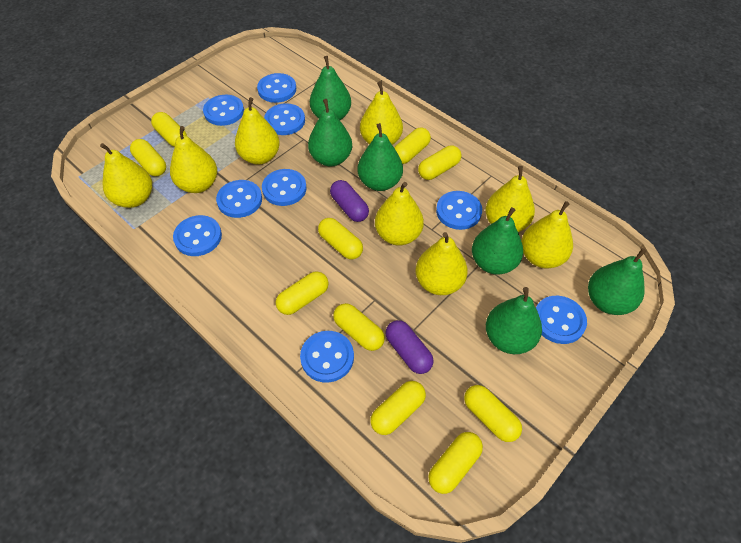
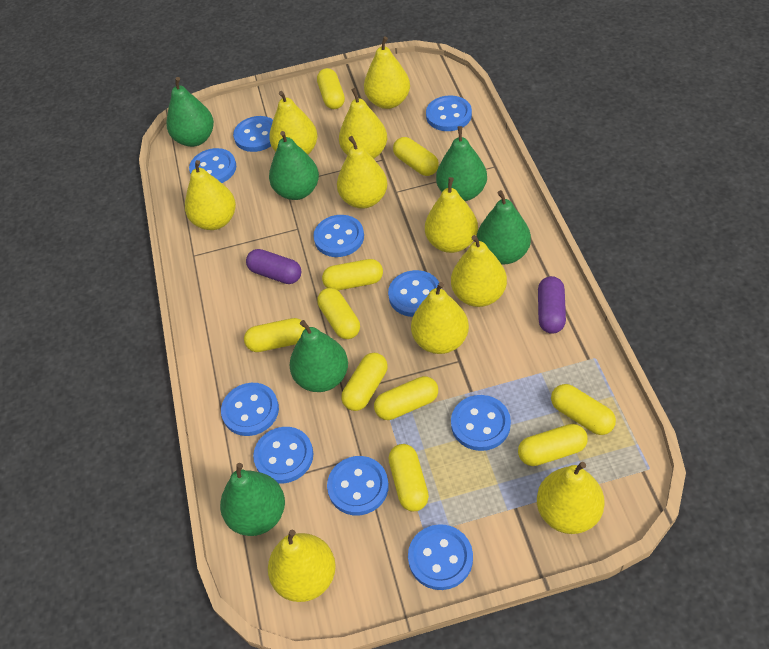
blue button: 9 -> 10
yellow pear: 8 -> 10

